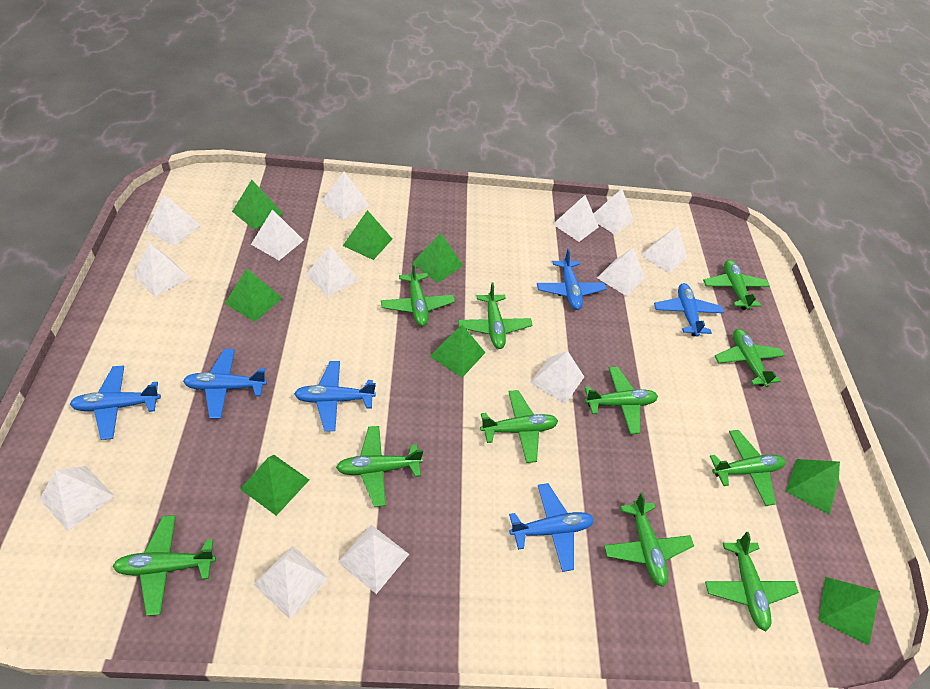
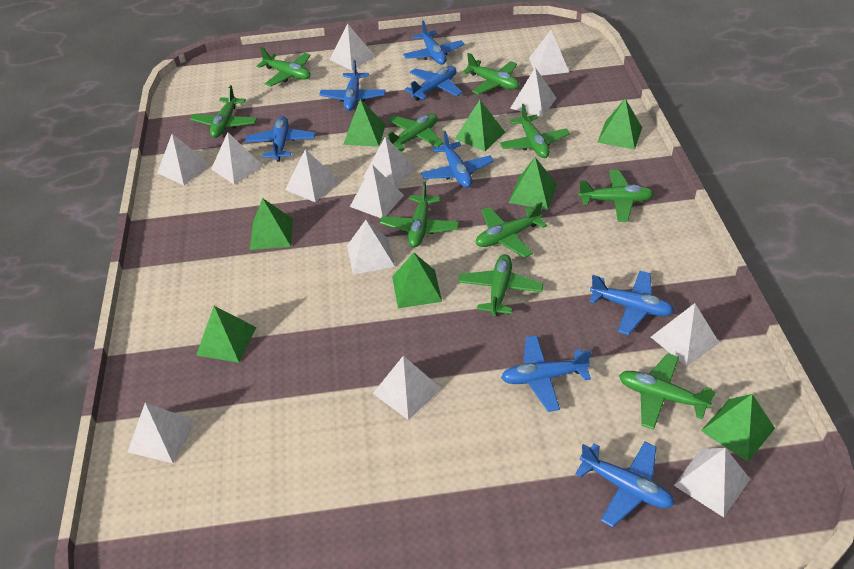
blue plane: 6 -> 8
green plane: 11 -> 10

